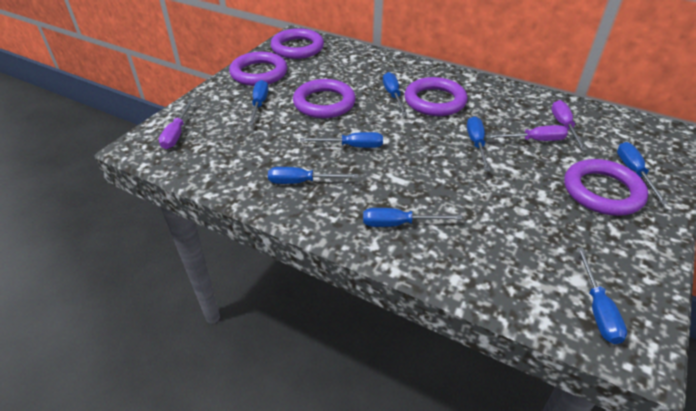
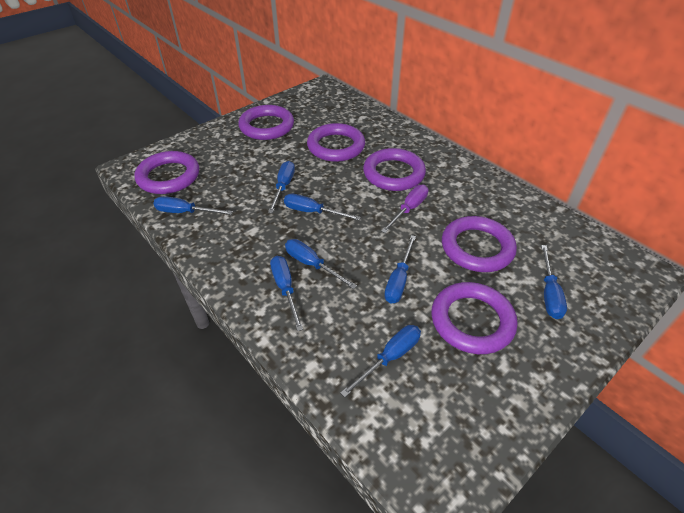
purple ring: 5 -> 6
purple screwdriver: 3 -> 1

